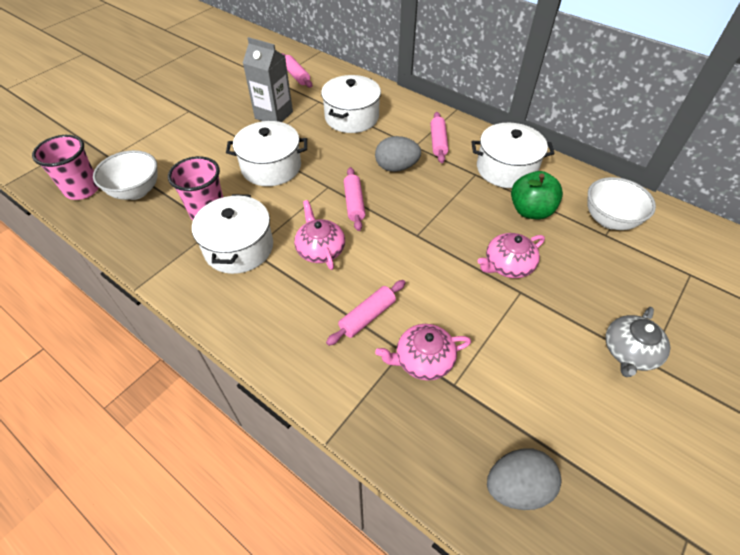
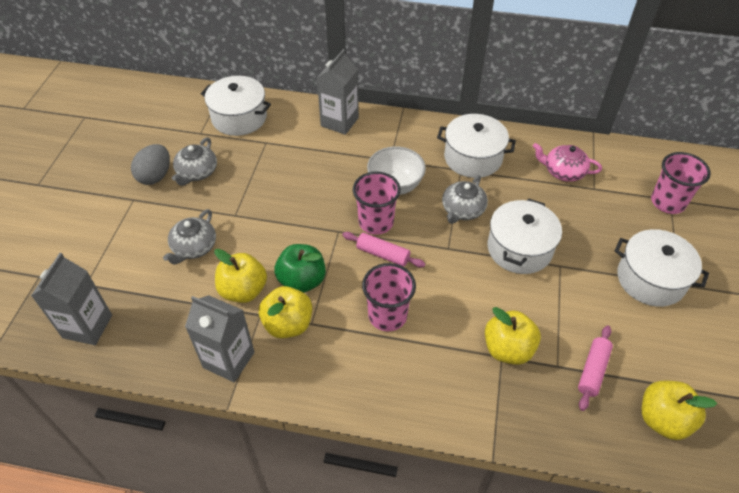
grey carton: 1 -> 3
grey egg: 2 -> 1
grey teapot: 1 -> 3
pink cup: 2 -> 3
pink rolling pin: 4 -> 2
pink teapot: 3 -> 1
white bowl: 2 -> 1
yellow apple: 0 -> 4

